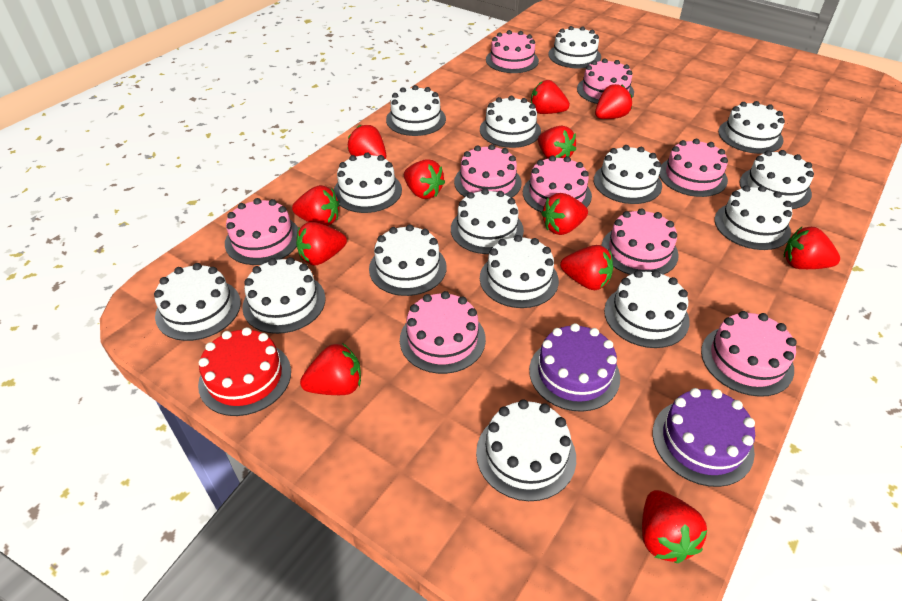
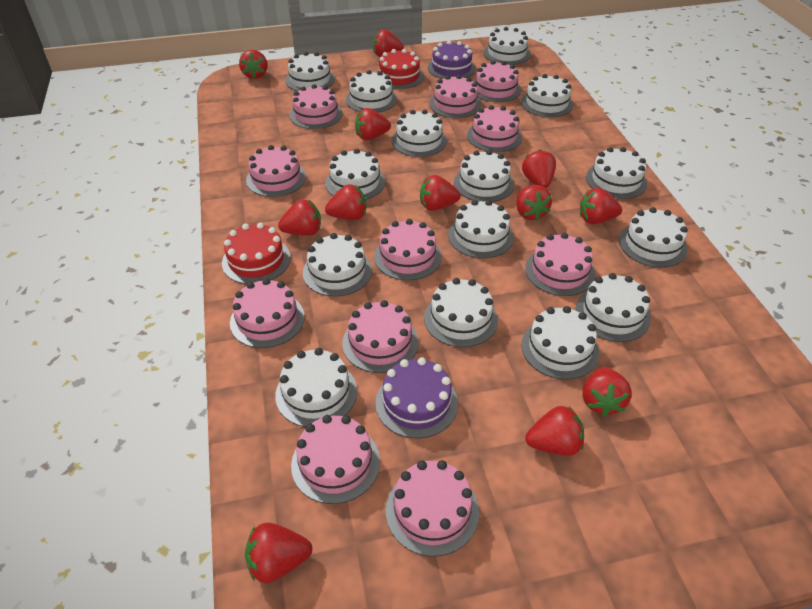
pink cake: 9 -> 11
red cake: 1 -> 2

